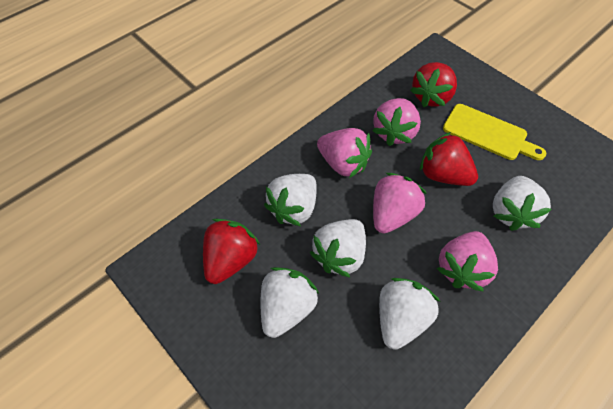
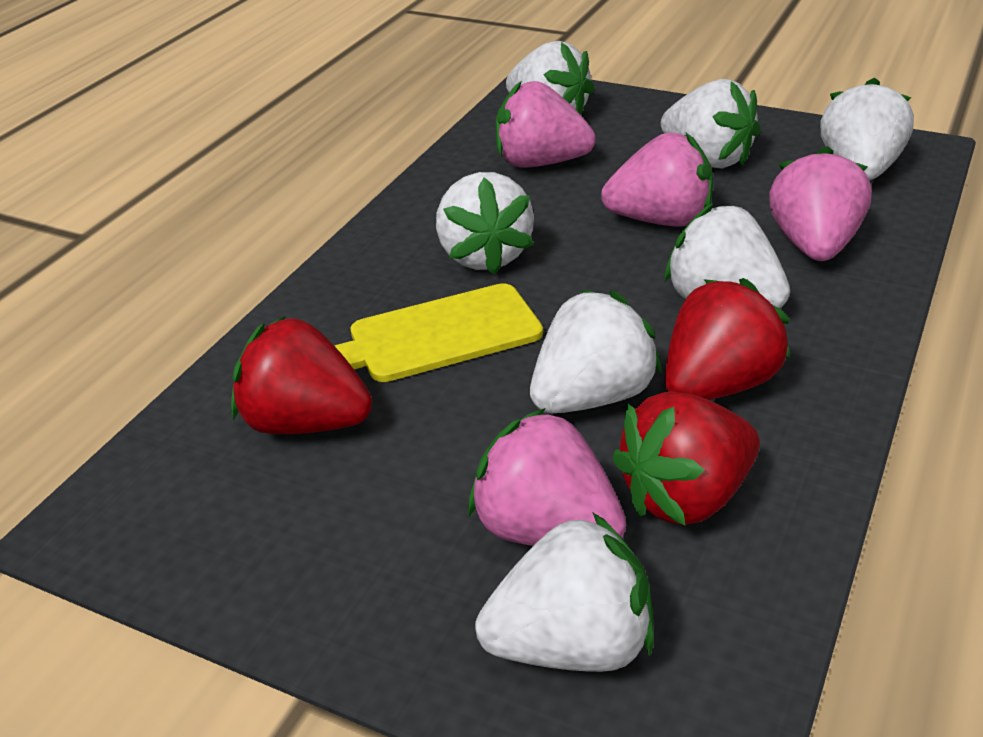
white strawberry: 5 -> 7

